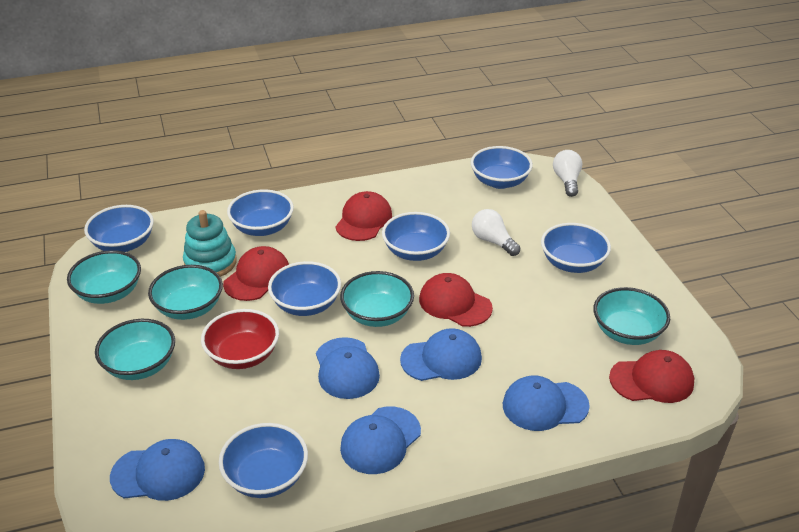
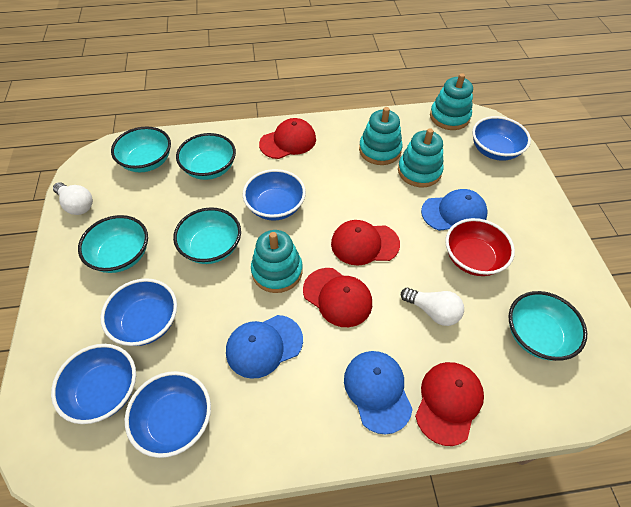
blue bowl: 7 -> 5
blue cap: 5 -> 3
turquoise stacking toy: 1 -> 4

